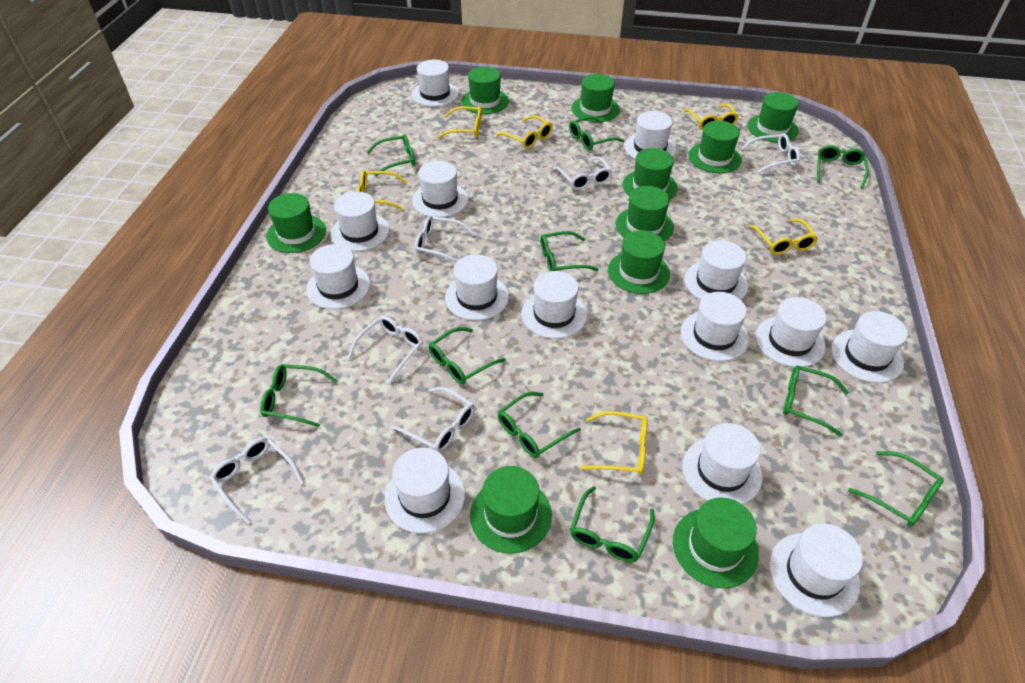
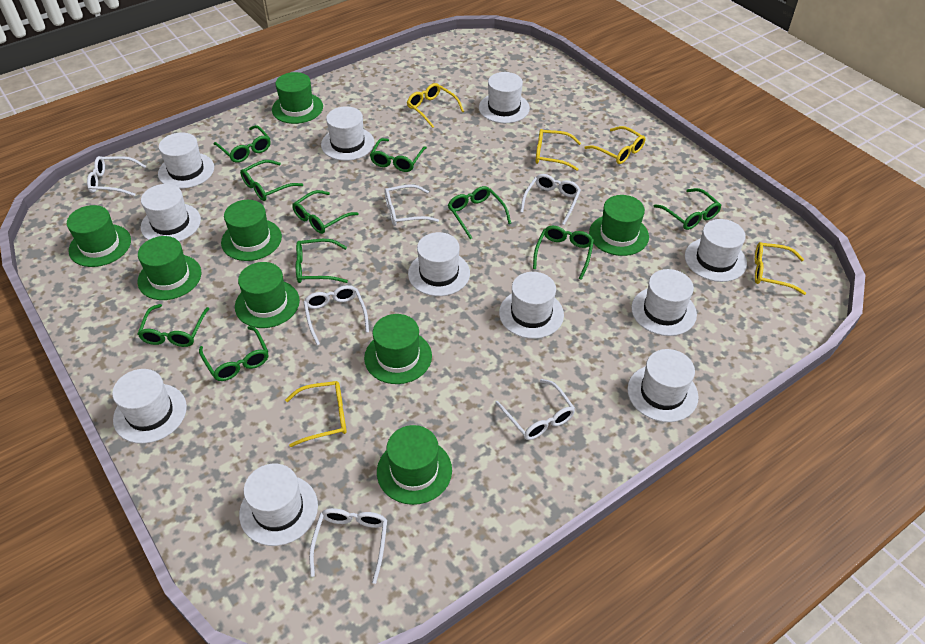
green hat: 10 -> 8
white hat: 14 -> 11
yellow glasses: 6 -> 5

